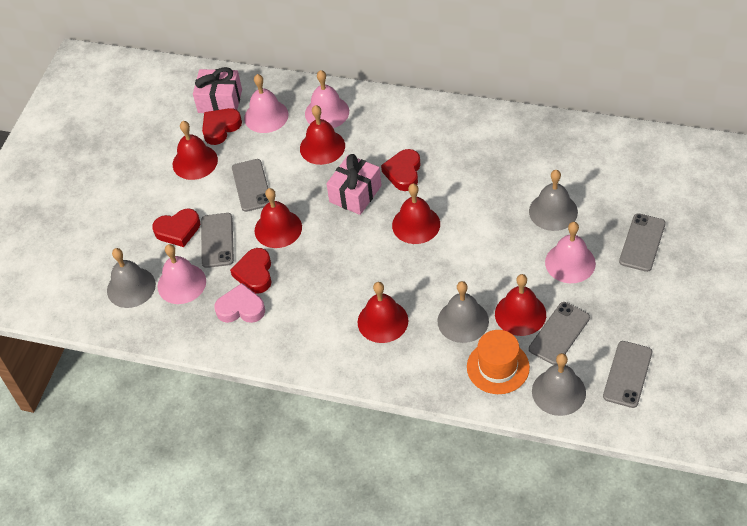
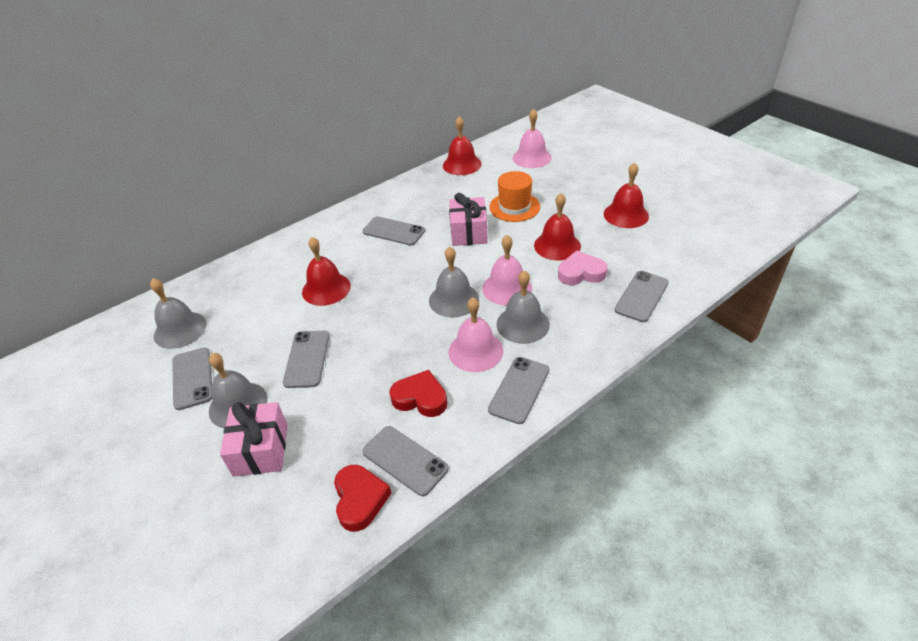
grey phone: 5 -> 6
pink bell: 4 -> 3
red bell: 6 -> 4
red heart: 4 -> 2

